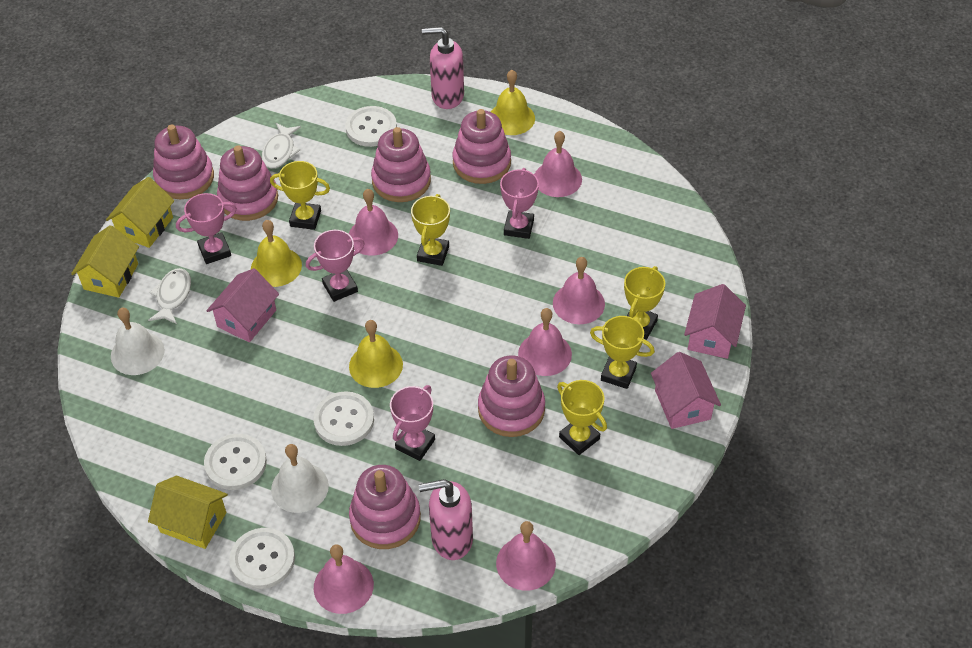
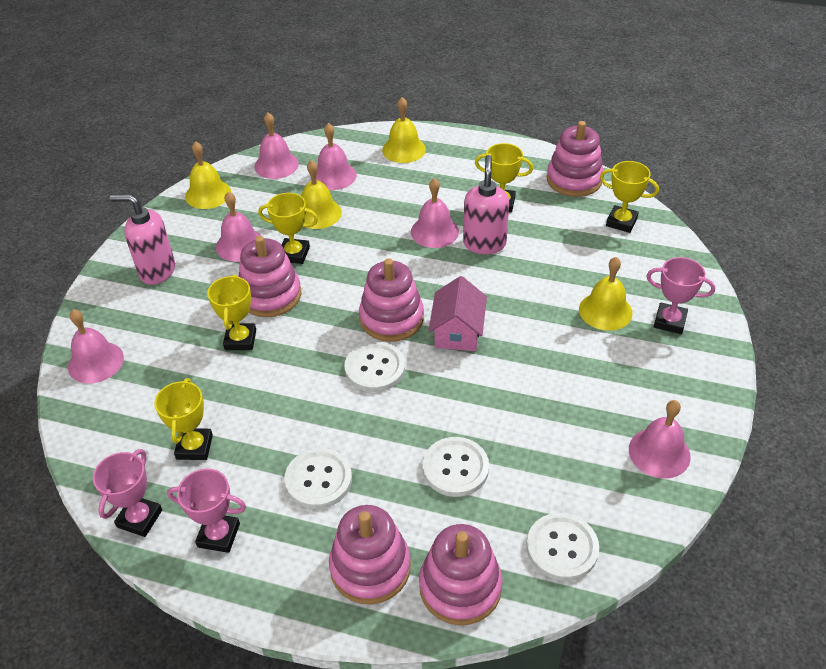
pink house: 3 -> 1
pink stacking toy: 6 -> 5
pink trophy: 4 -> 3
white bell: 2 -> 0
white fish: 2 -> 0
yellow bell: 3 -> 4
yellow house: 3 -> 0

